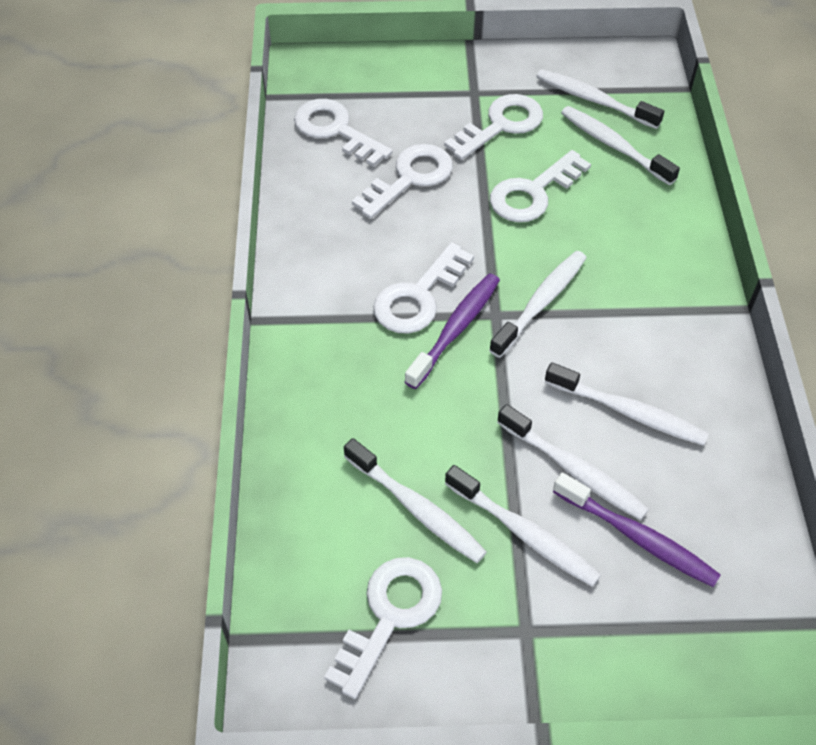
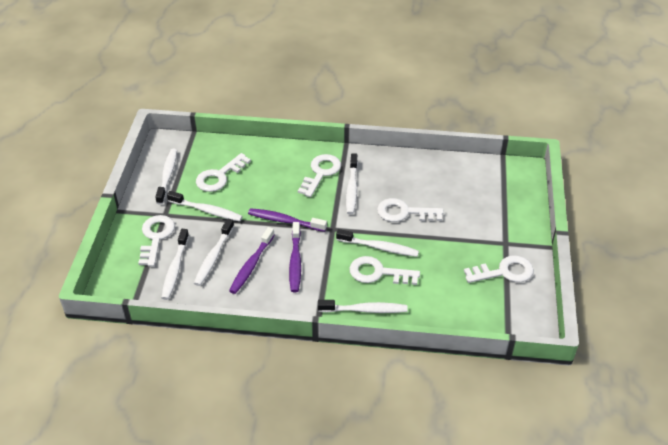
purple toothbrush: 2 -> 3

